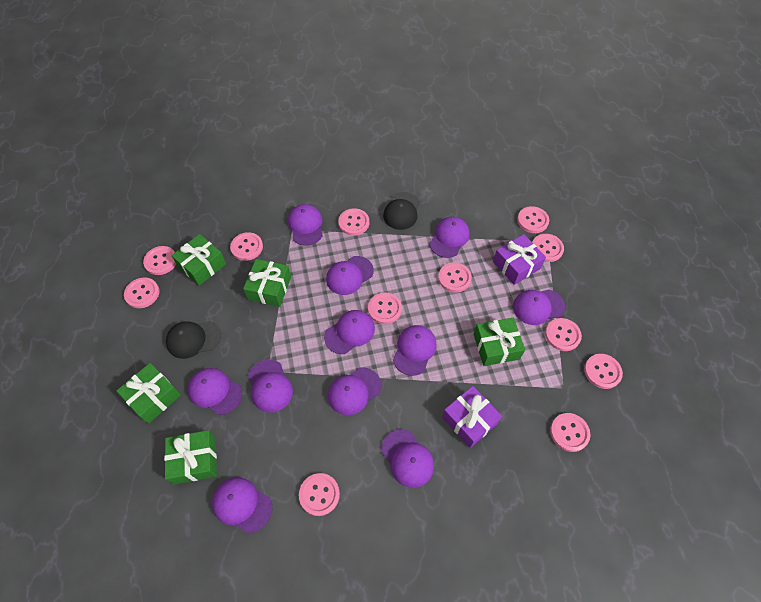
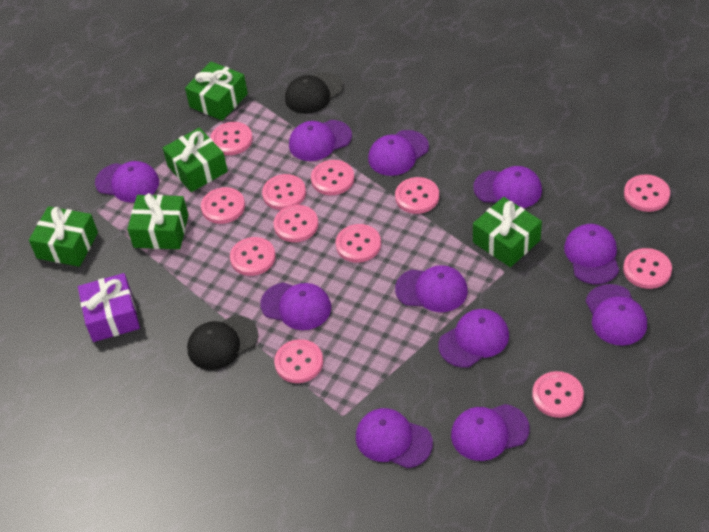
purple gift: 2 -> 1

